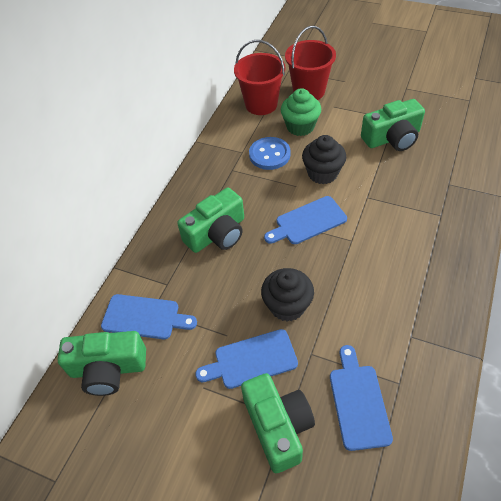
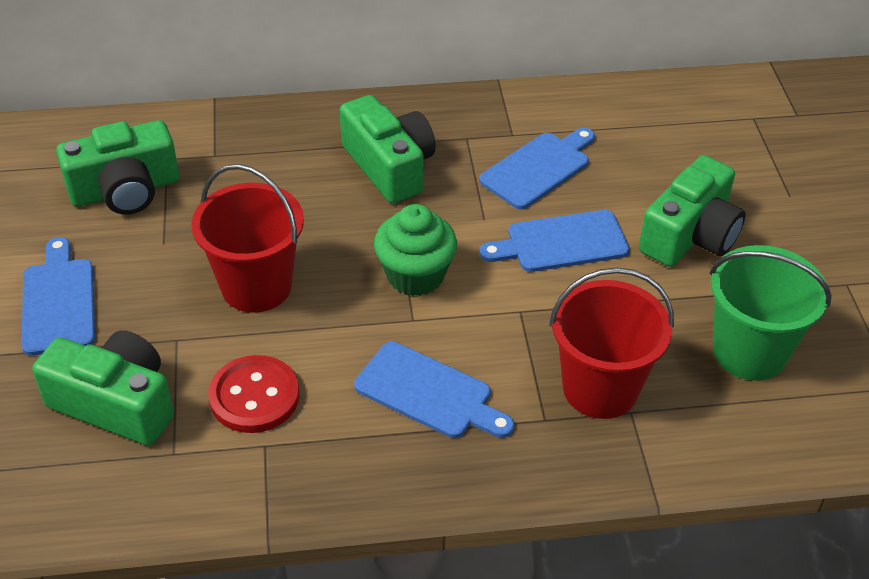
black cupcake: 2 -> 0
blue button: 1 -> 0
green bucket: 0 -> 1
red button: 0 -> 1

